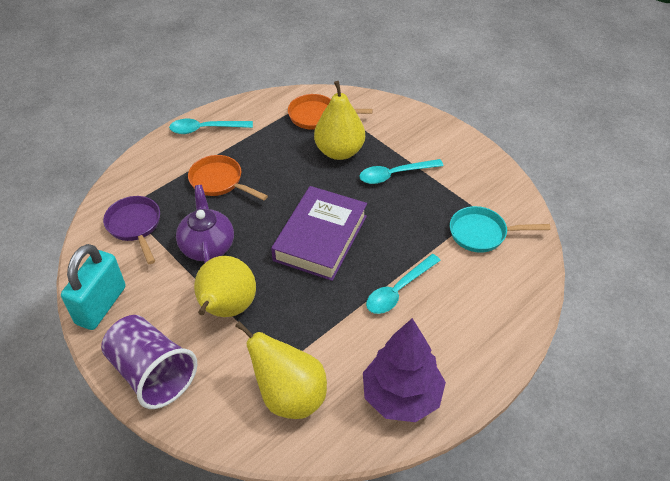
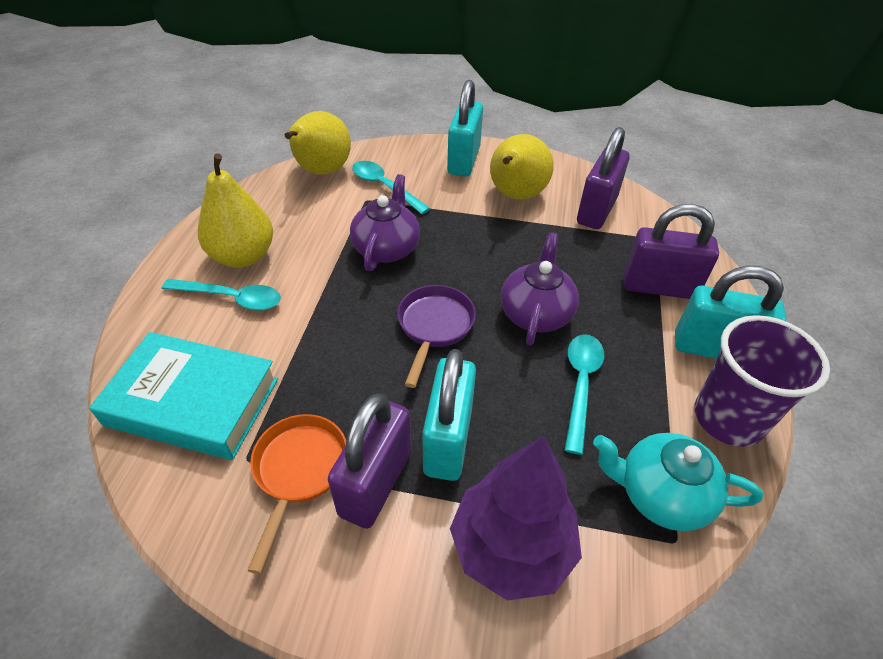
orange pan: 2 -> 1
purple book: 1 -> 0
purple padlock: 0 -> 3
purple teapot: 1 -> 2
turquoise book: 0 -> 1
turquoise padlock: 1 -> 3
turquoise pan: 1 -> 0
turquoise teapot: 0 -> 1

